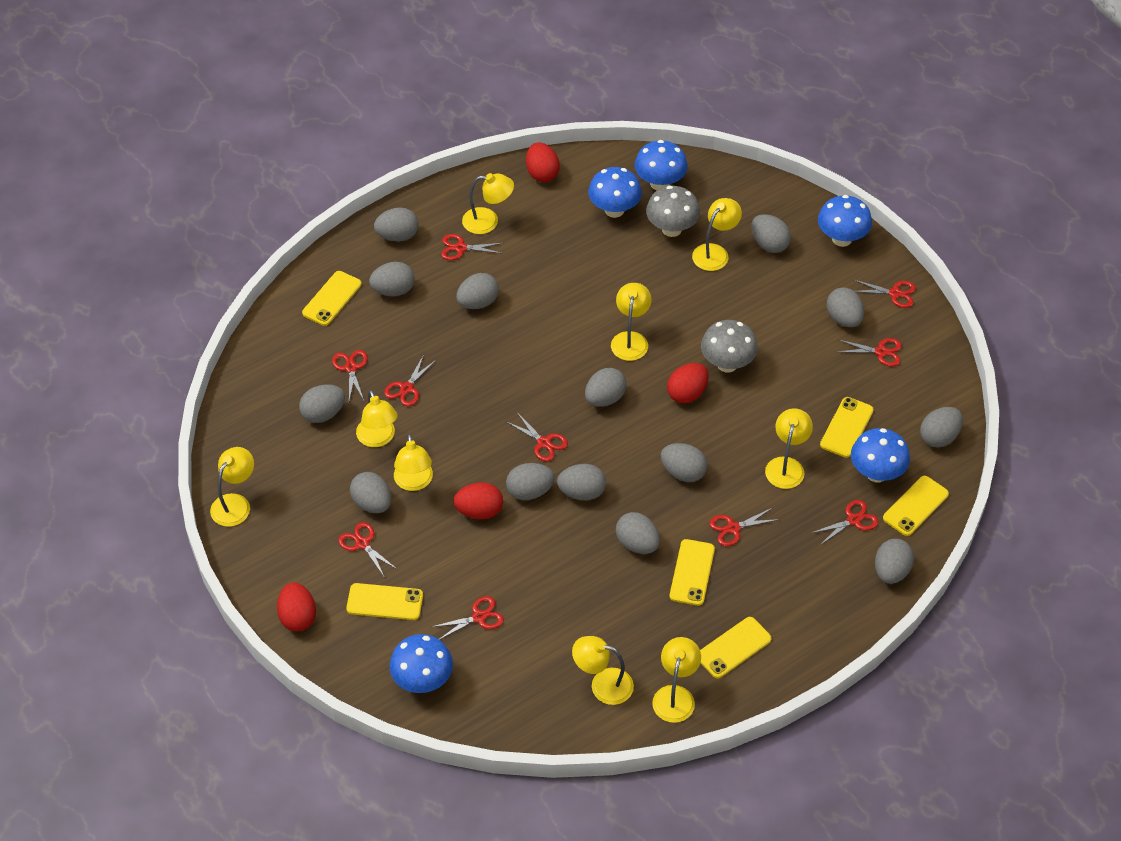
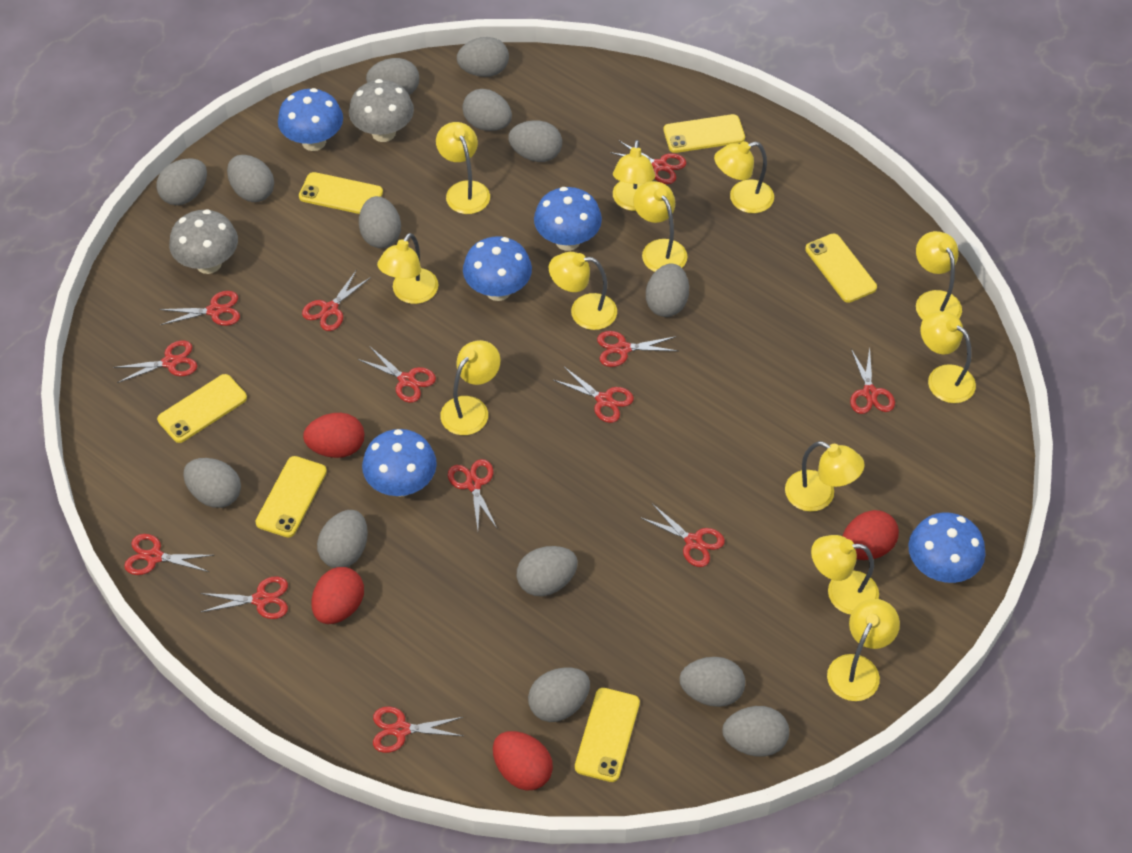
red scissors: 10 -> 13
yellow lamp: 9 -> 12

